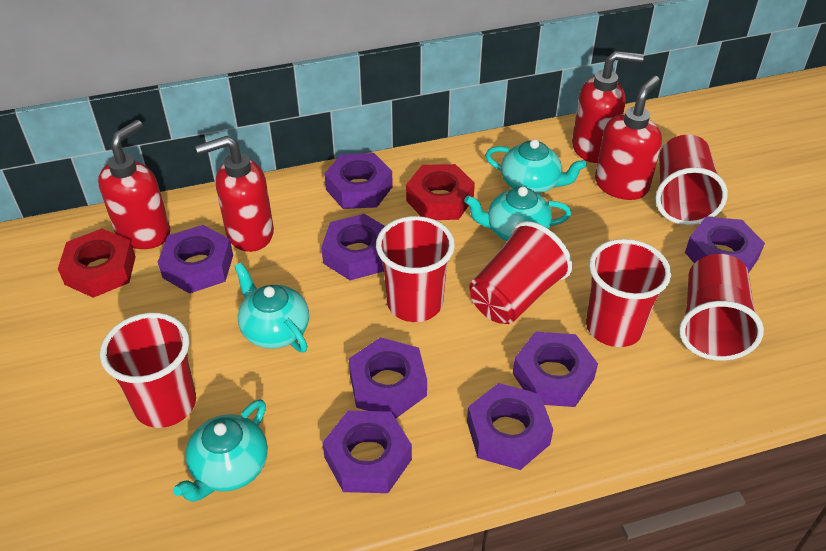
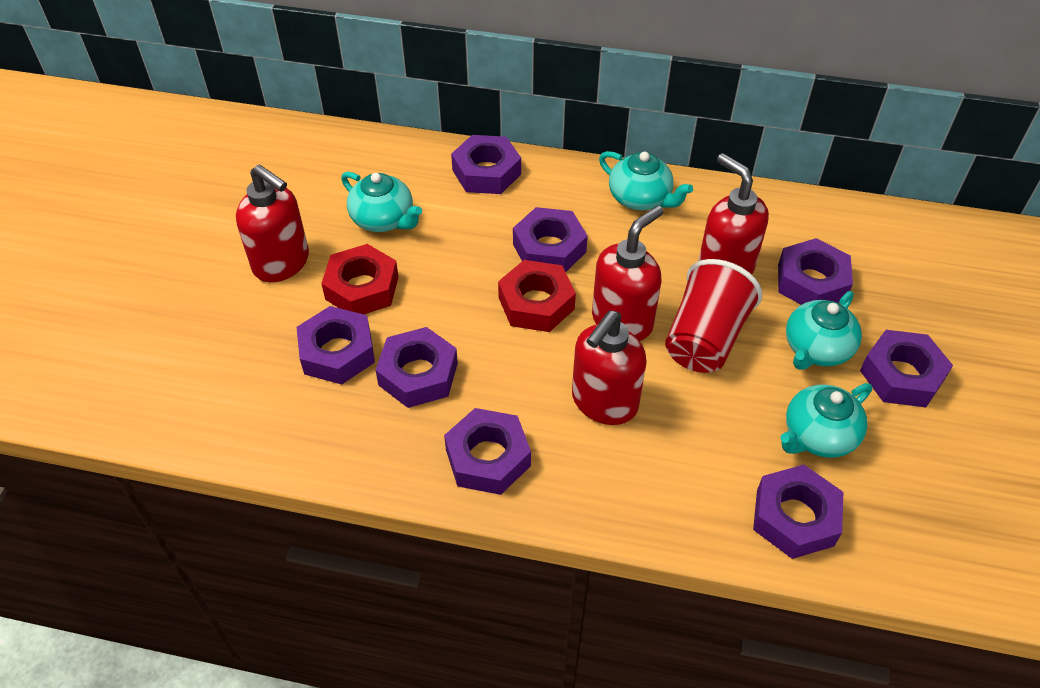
red cup: 6 -> 1

